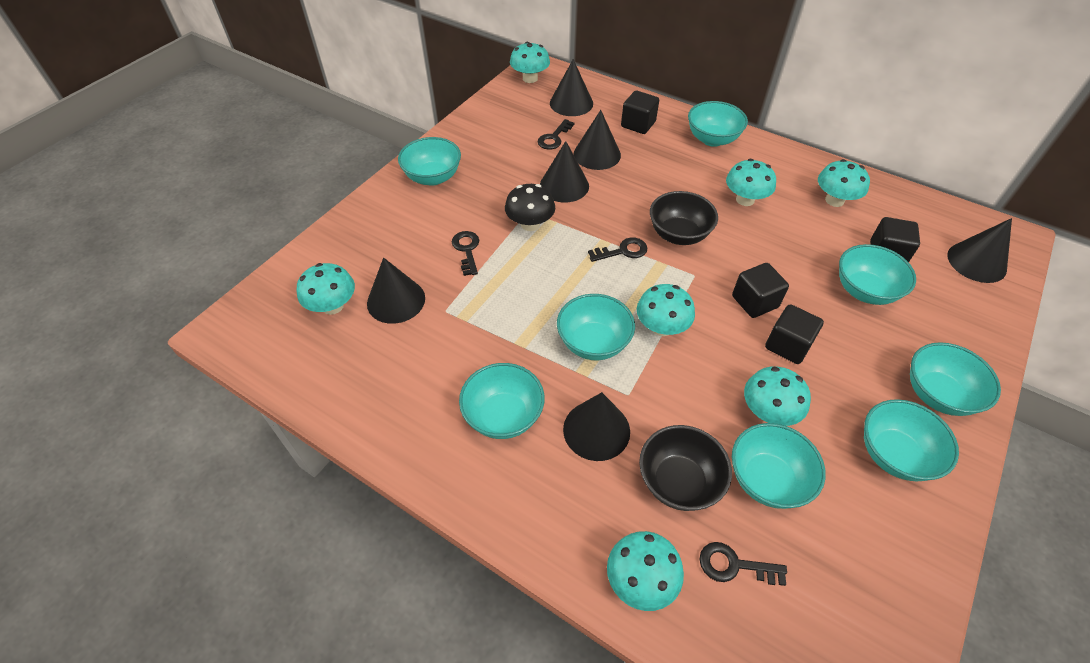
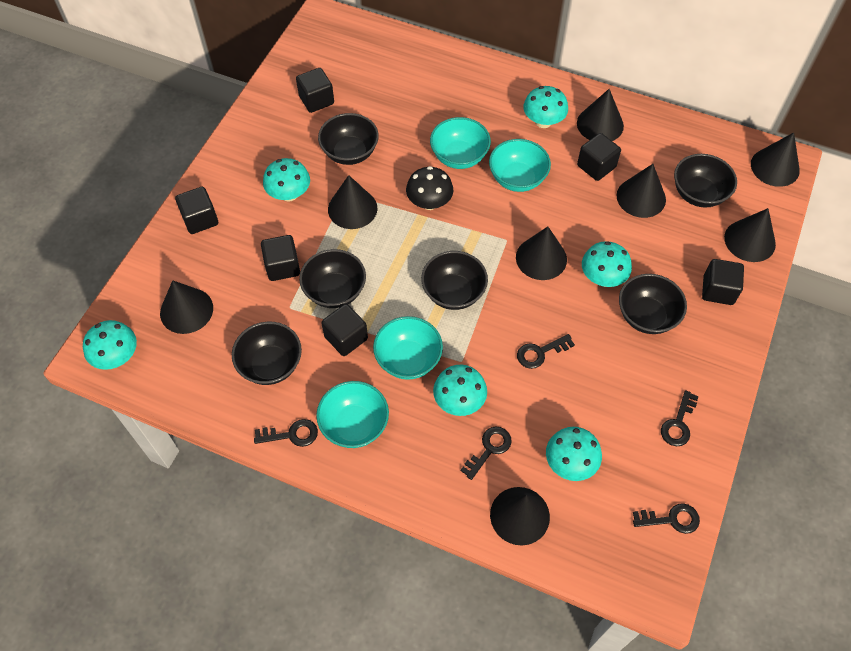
black bowl: 2 -> 6
black cone: 6 -> 8
black cube: 4 -> 6
black key: 4 -> 5
turquoise bowl: 8 -> 4
turquoise mushroom: 7 -> 6

